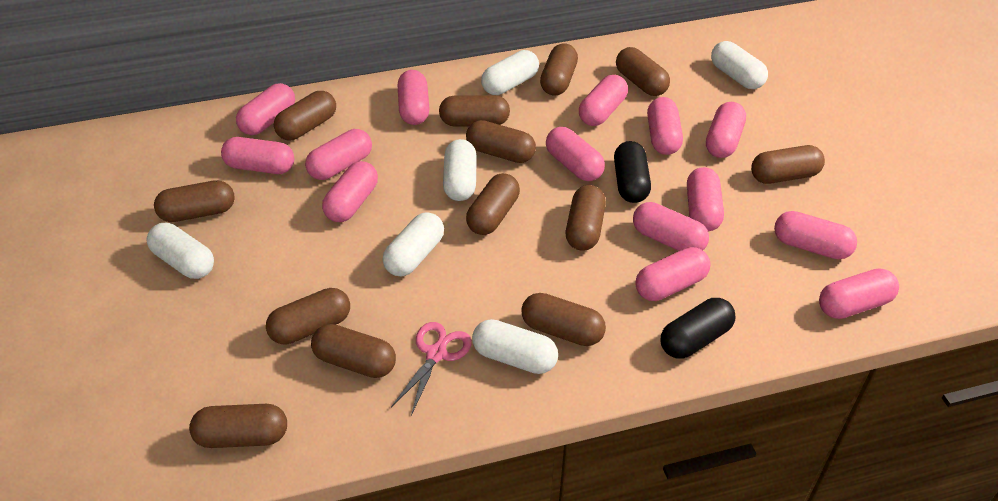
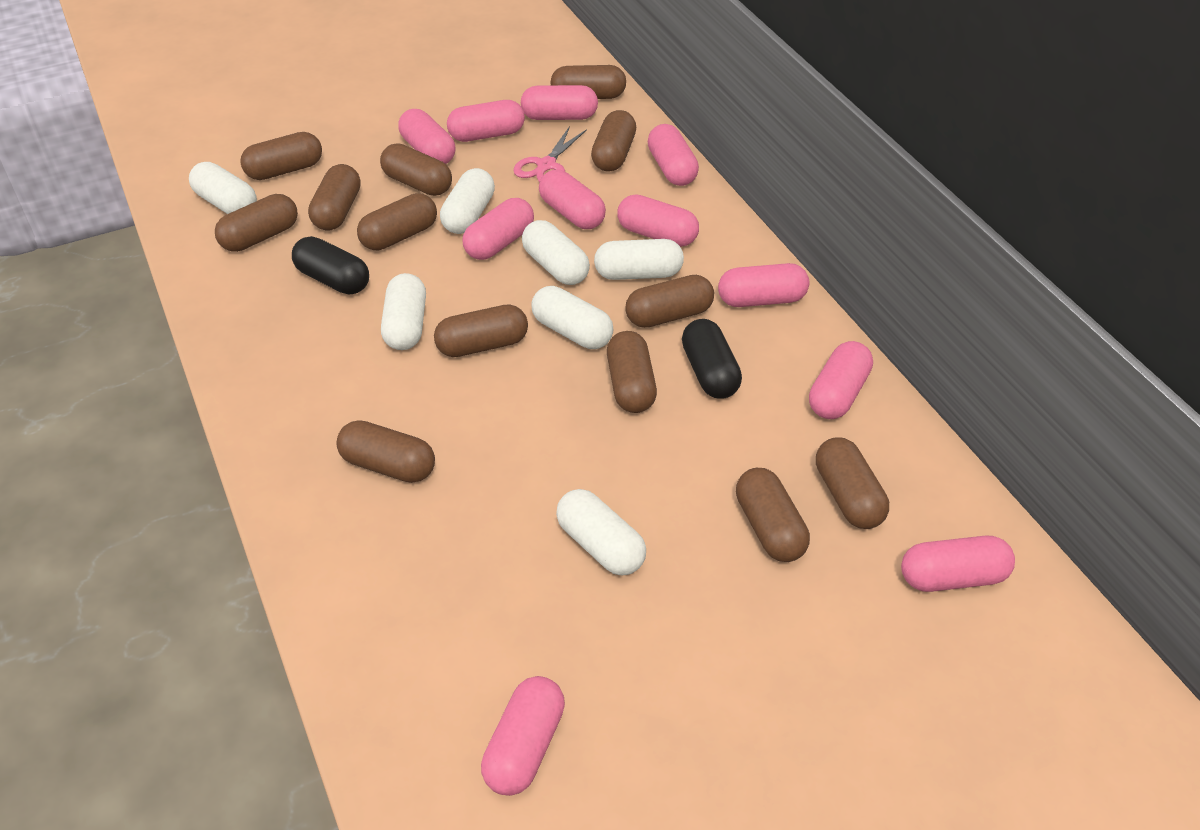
pink capsule: 14 -> 11
white capsule: 6 -> 7

